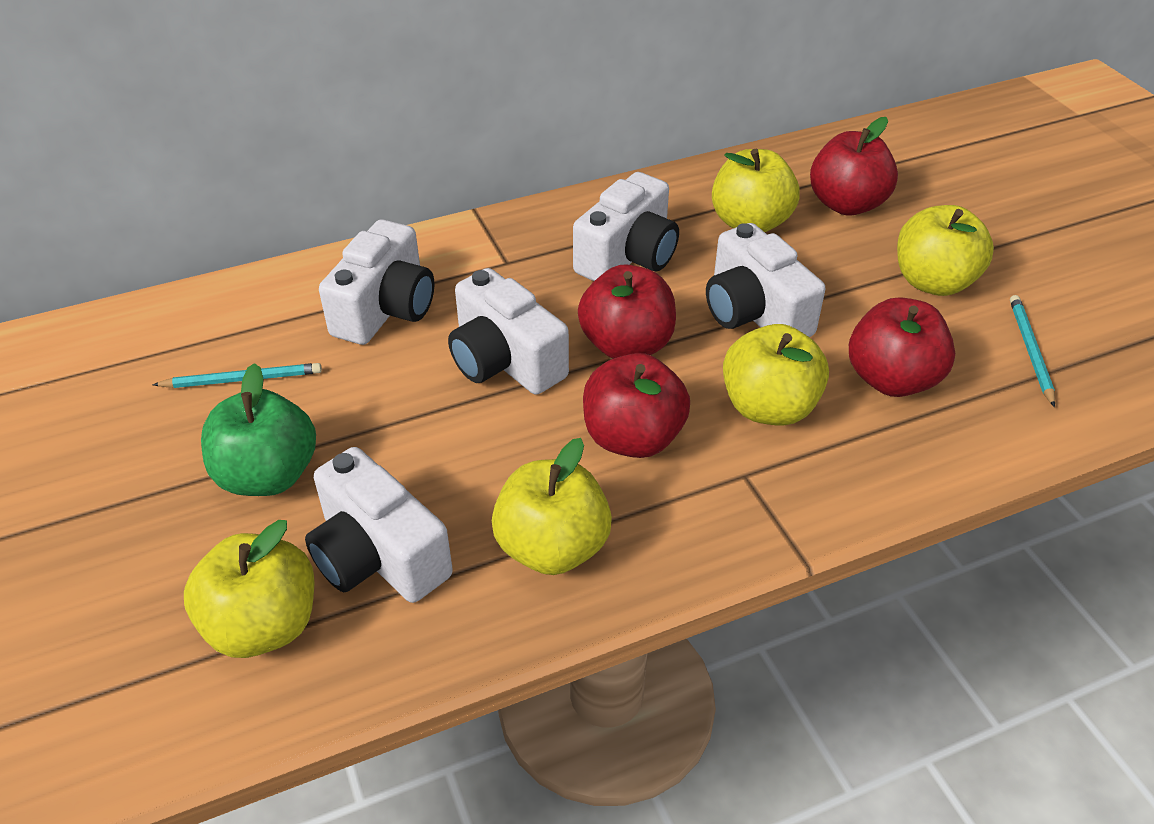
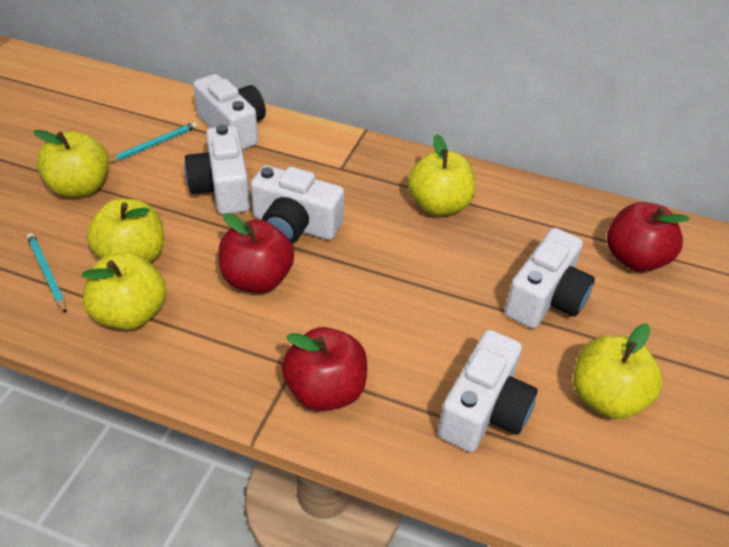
green apple: 1 -> 0
red apple: 4 -> 3

